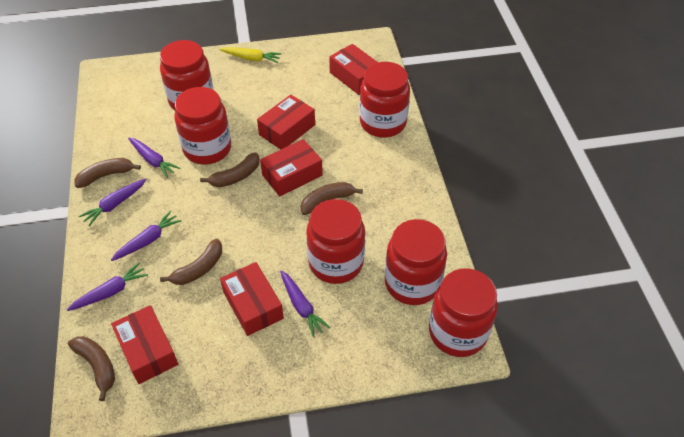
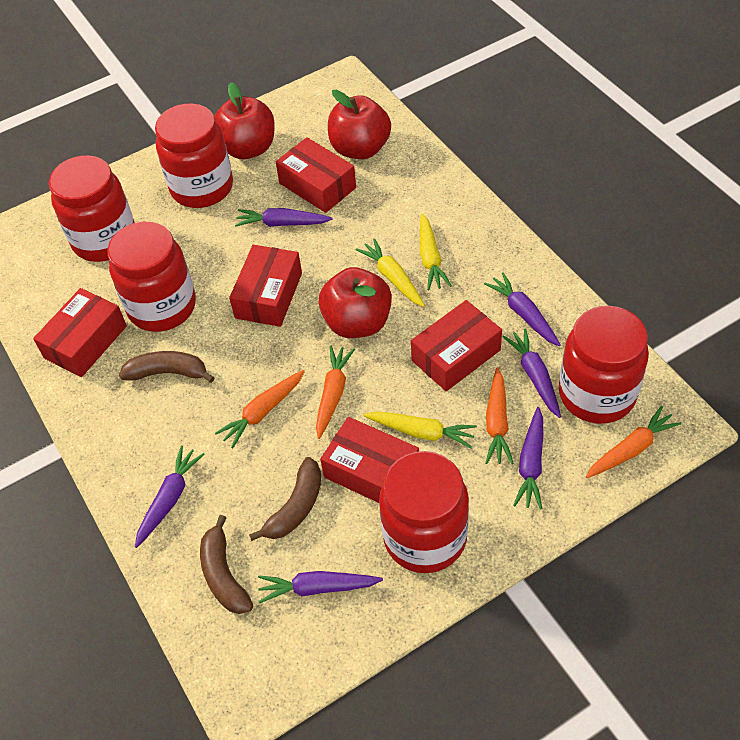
brown banana: 5 -> 3
orange carrot: 0 -> 4
purple carrot: 5 -> 6
red apple: 0 -> 3
red jar: 6 -> 5
yellow carrot: 1 -> 3

